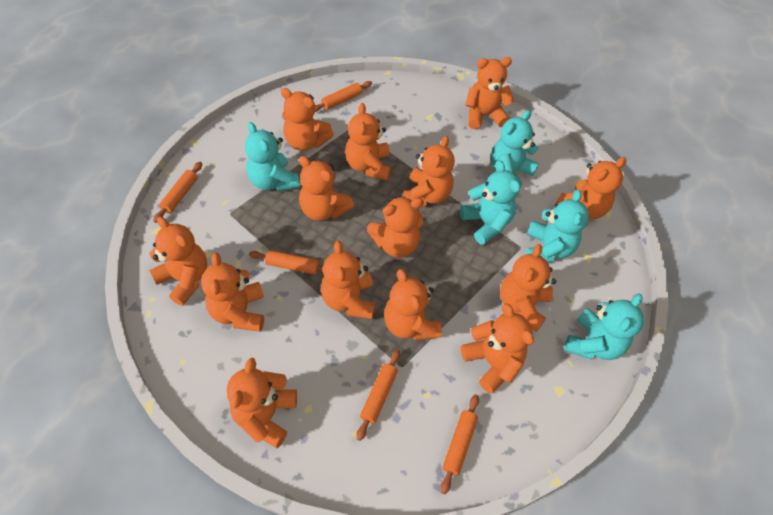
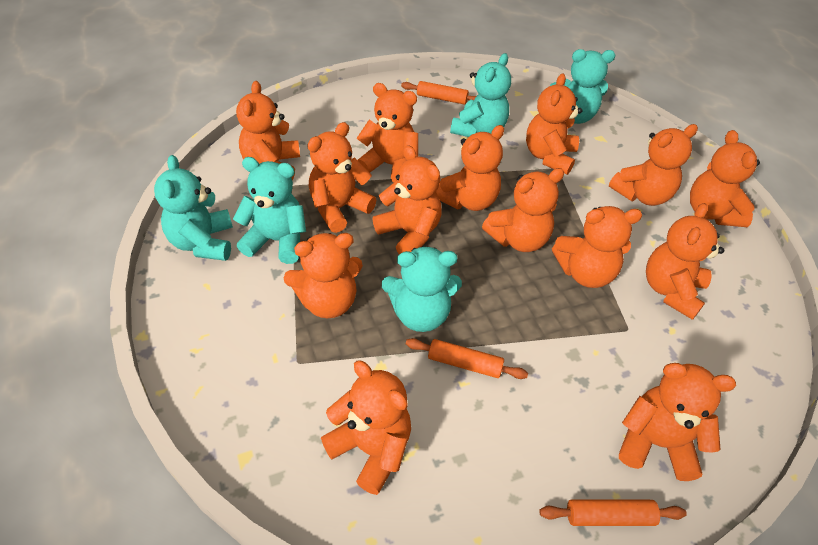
orange rolling pin: 5 -> 3

